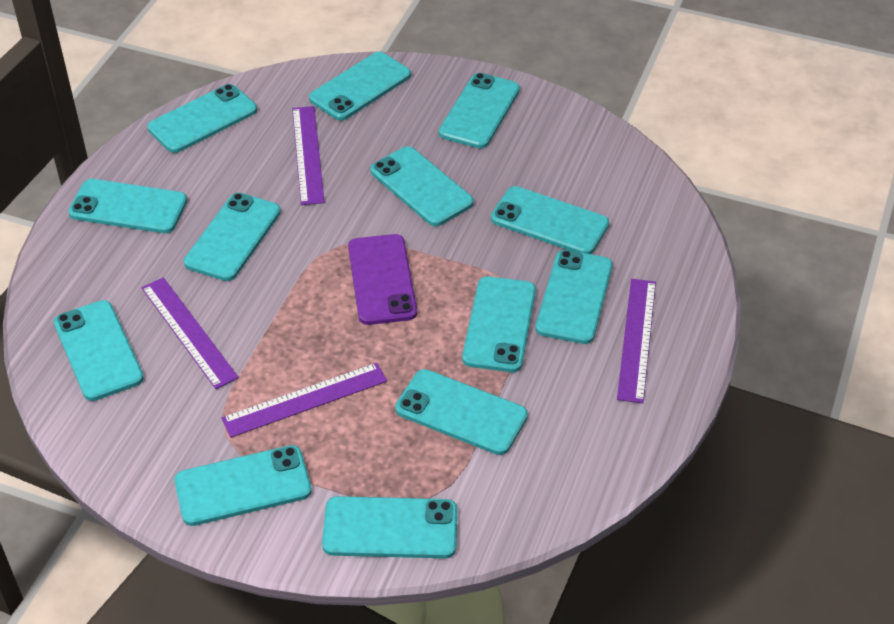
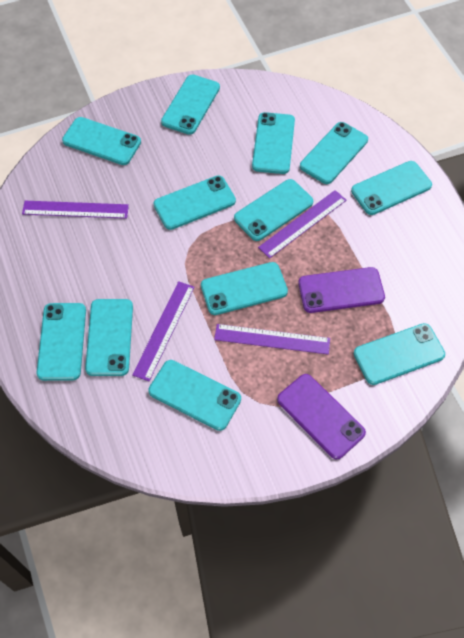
purple phone: 1 -> 2
turquoise phone: 13 -> 12

